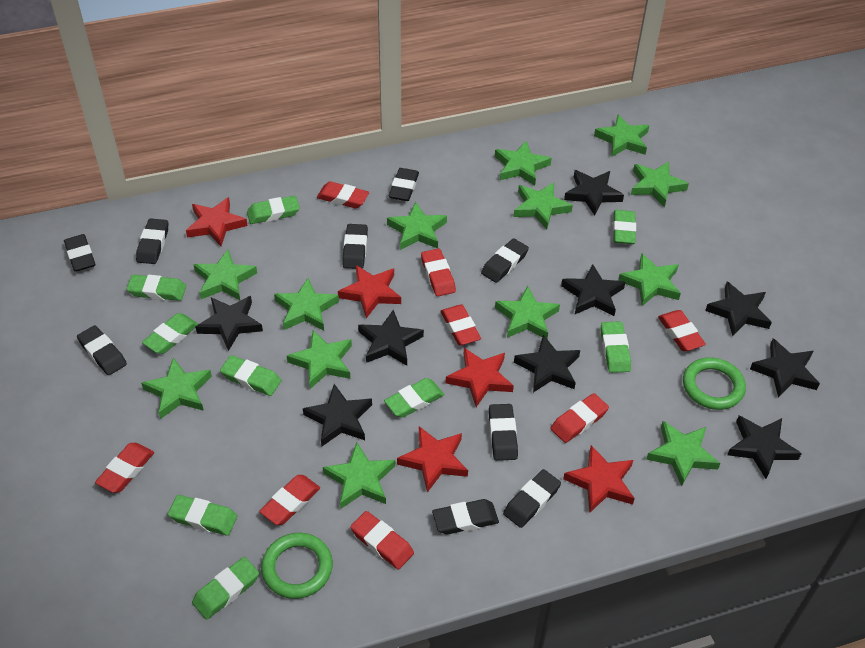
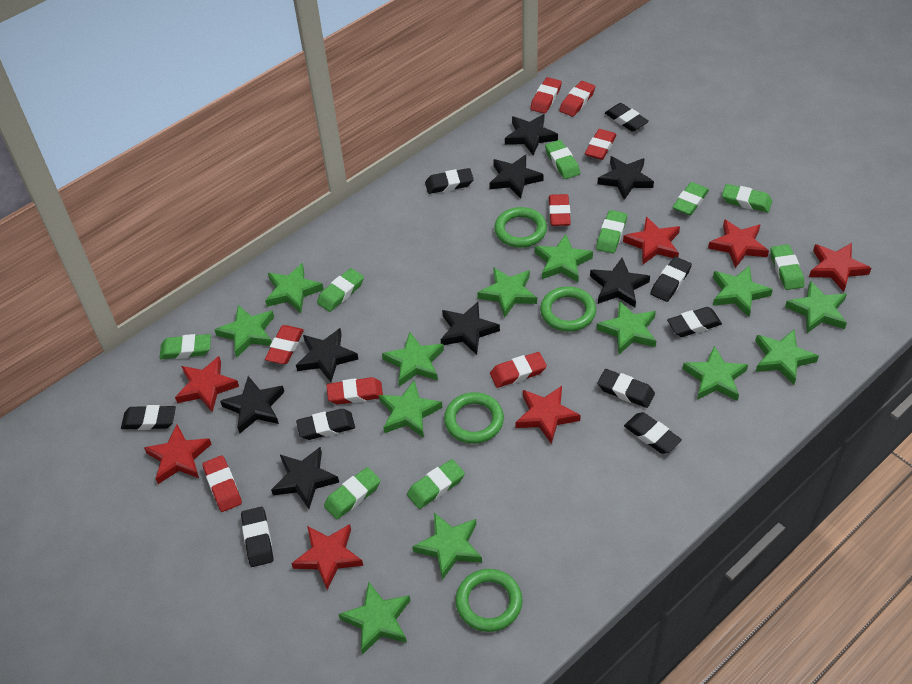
black star: 9 -> 8
green ring: 2 -> 4
red star: 5 -> 7

